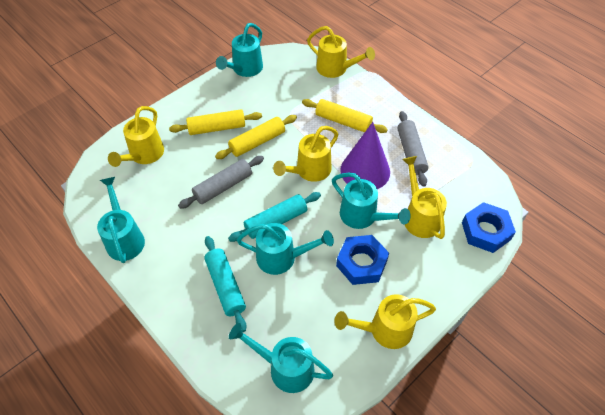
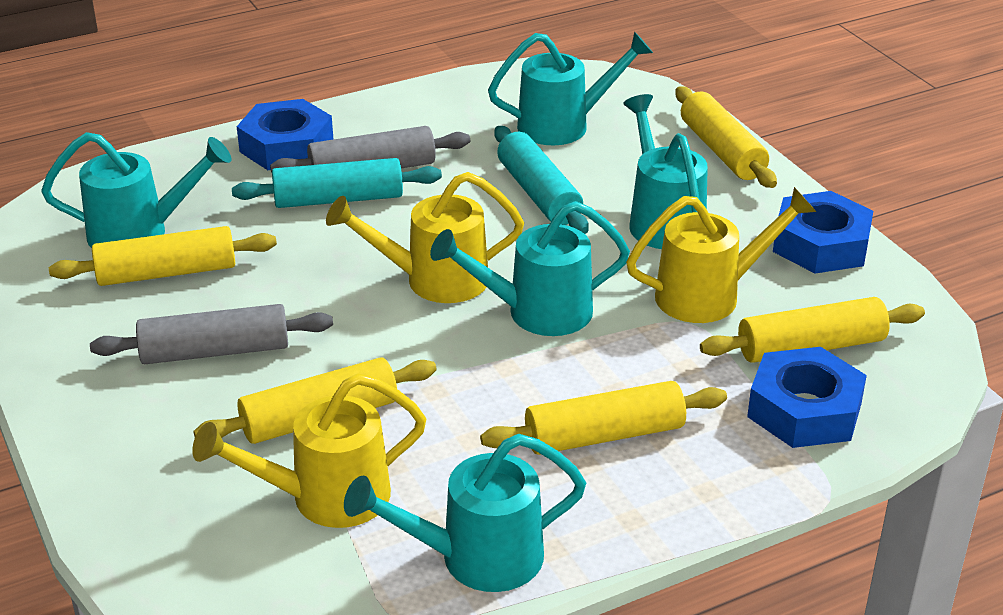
blue nut: 2 -> 3
purple cone: 1 -> 0
yellow rolling pin: 3 -> 5
yellow watering can: 5 -> 3

